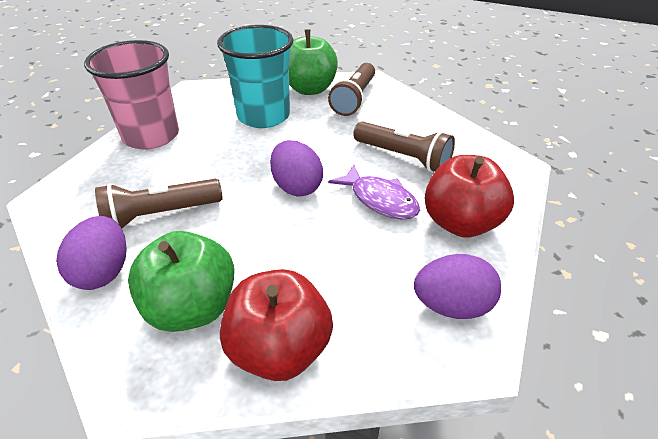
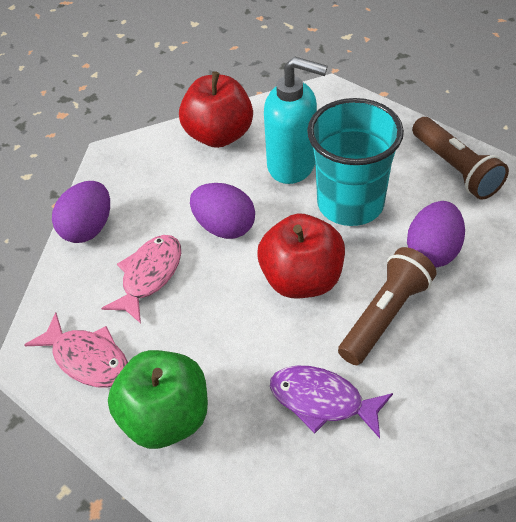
brown flashlight: 3 -> 2
green apple: 2 -> 1
pink cup: 1 -> 0
pink fish: 0 -> 2
turquoise soap dispenser: 0 -> 1

